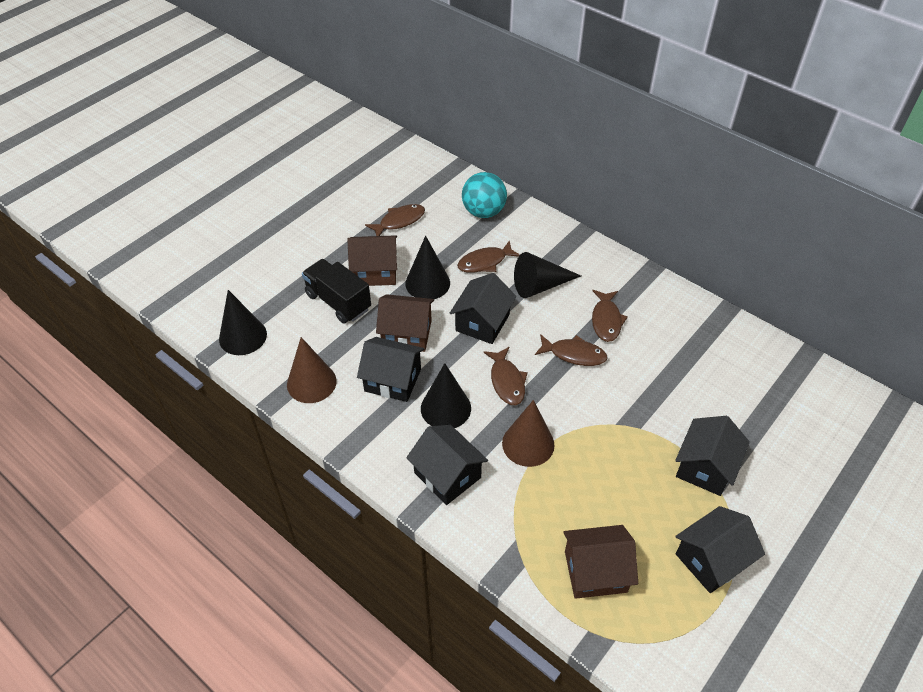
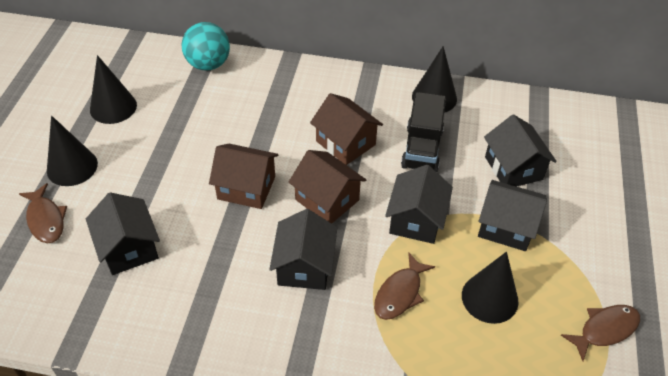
brown cone: 2 -> 0
brown fish: 5 -> 3

